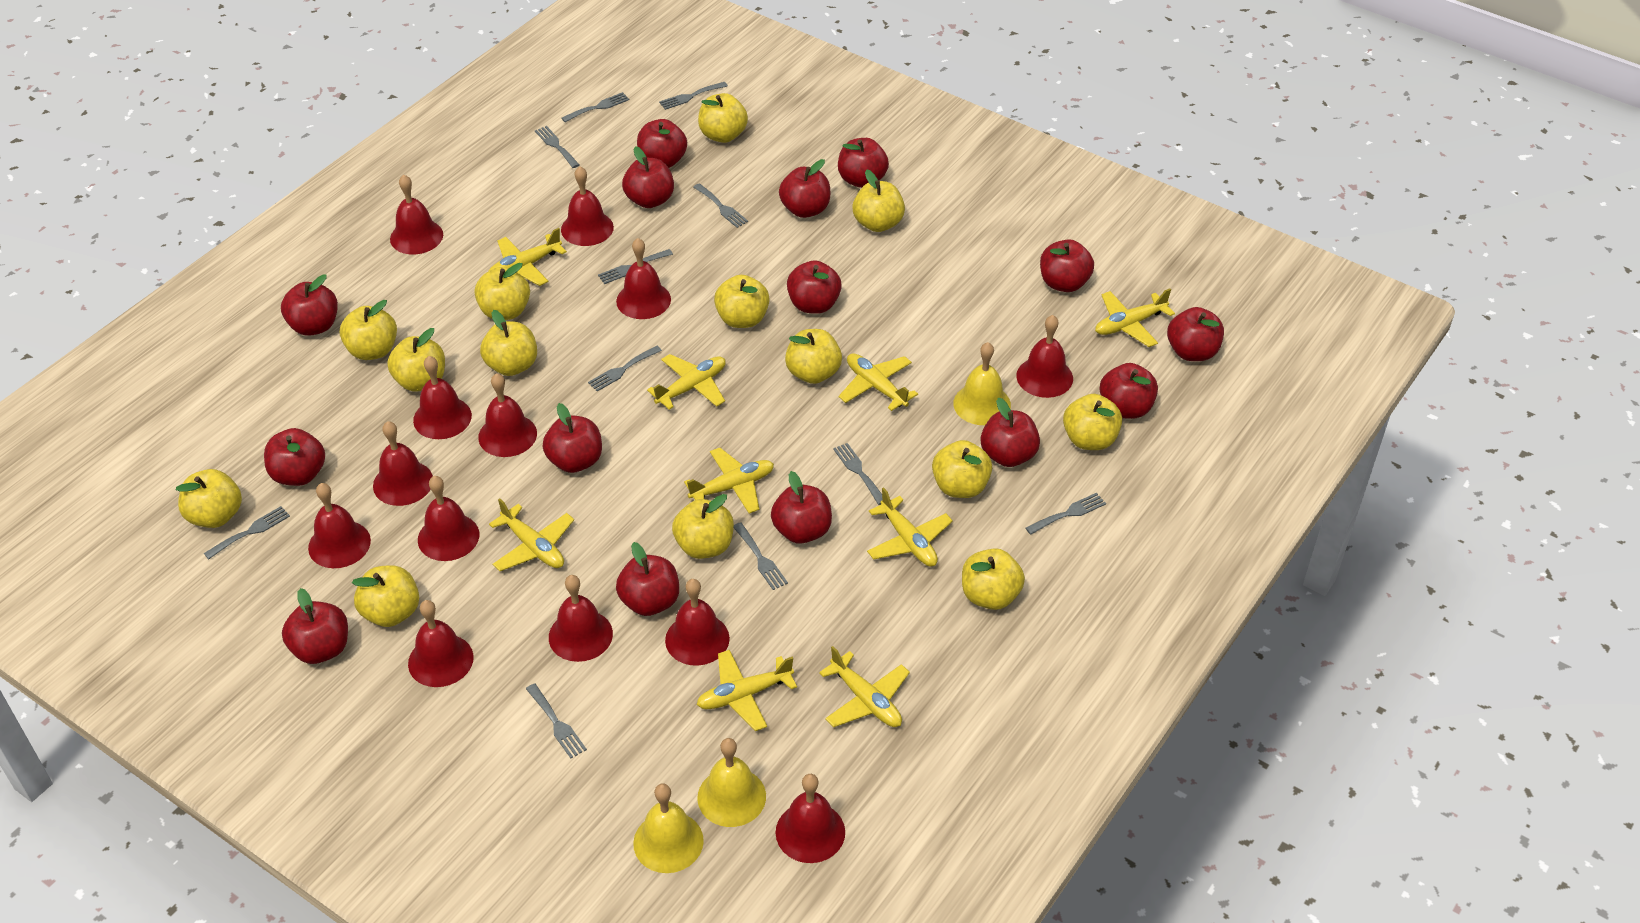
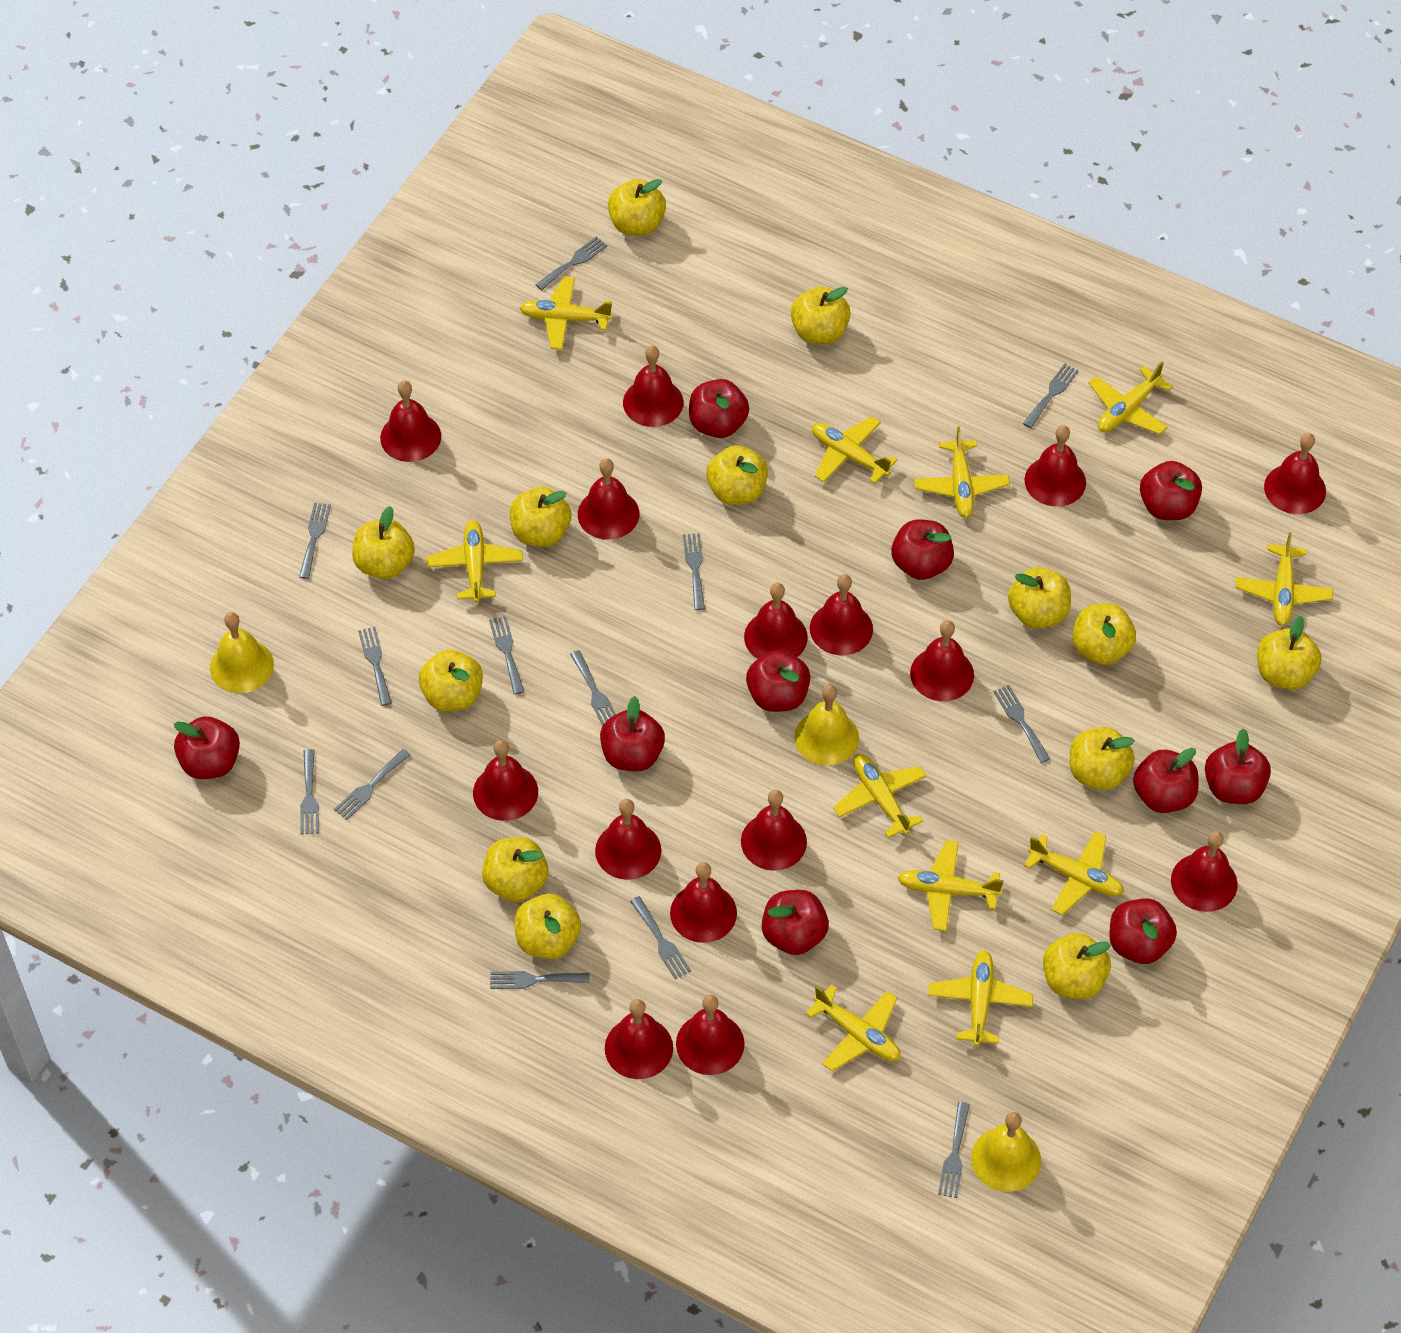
grey fork: 11 -> 13
red apple: 15 -> 10
red bell: 13 -> 15
yellow apple: 14 -> 13
yellow plane: 9 -> 11

